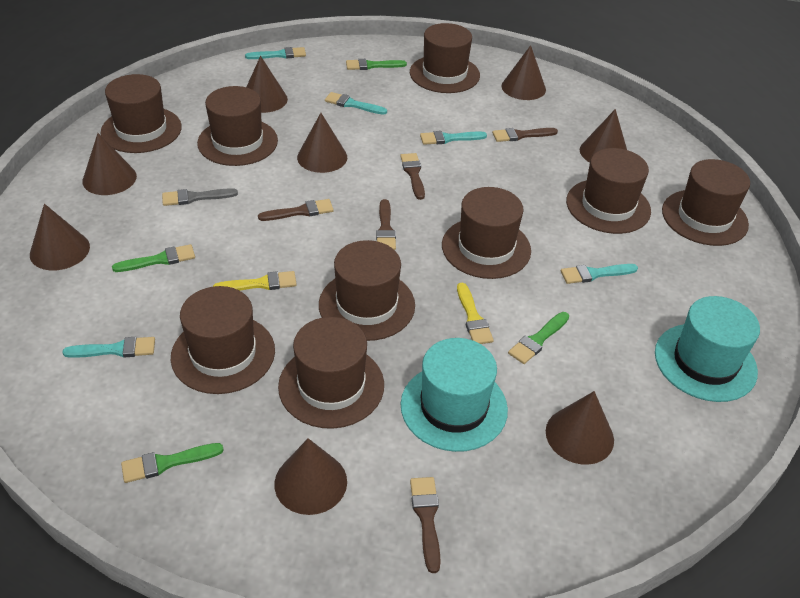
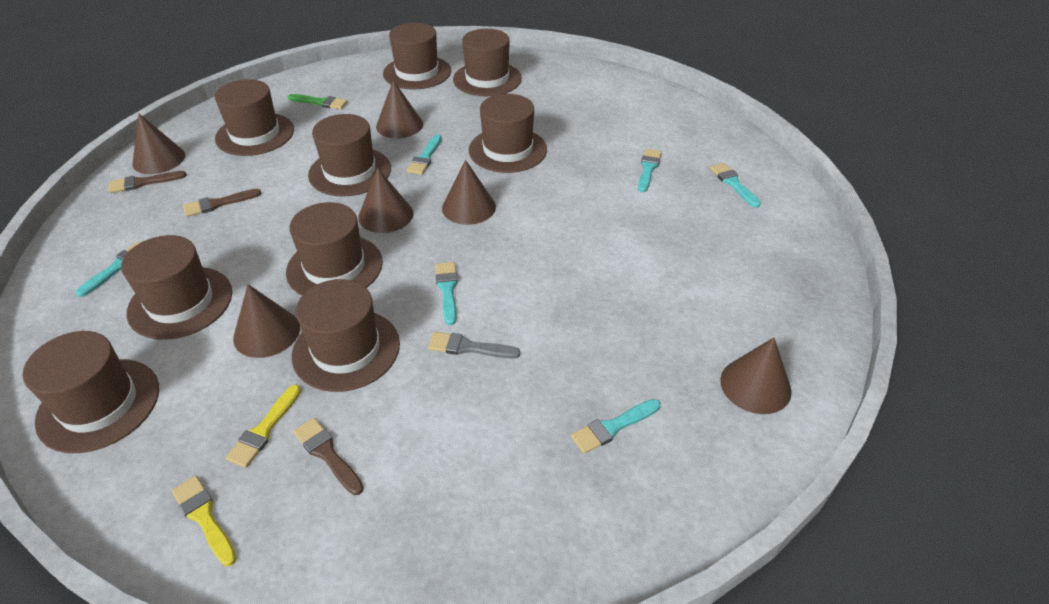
brown brush: 5 -> 3
brown cone: 8 -> 6
green brush: 4 -> 1
turquoise brush: 5 -> 6
turquoise hat: 2 -> 0

